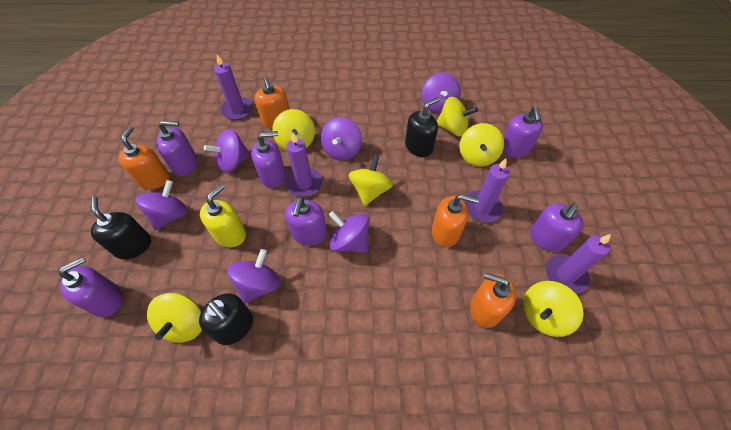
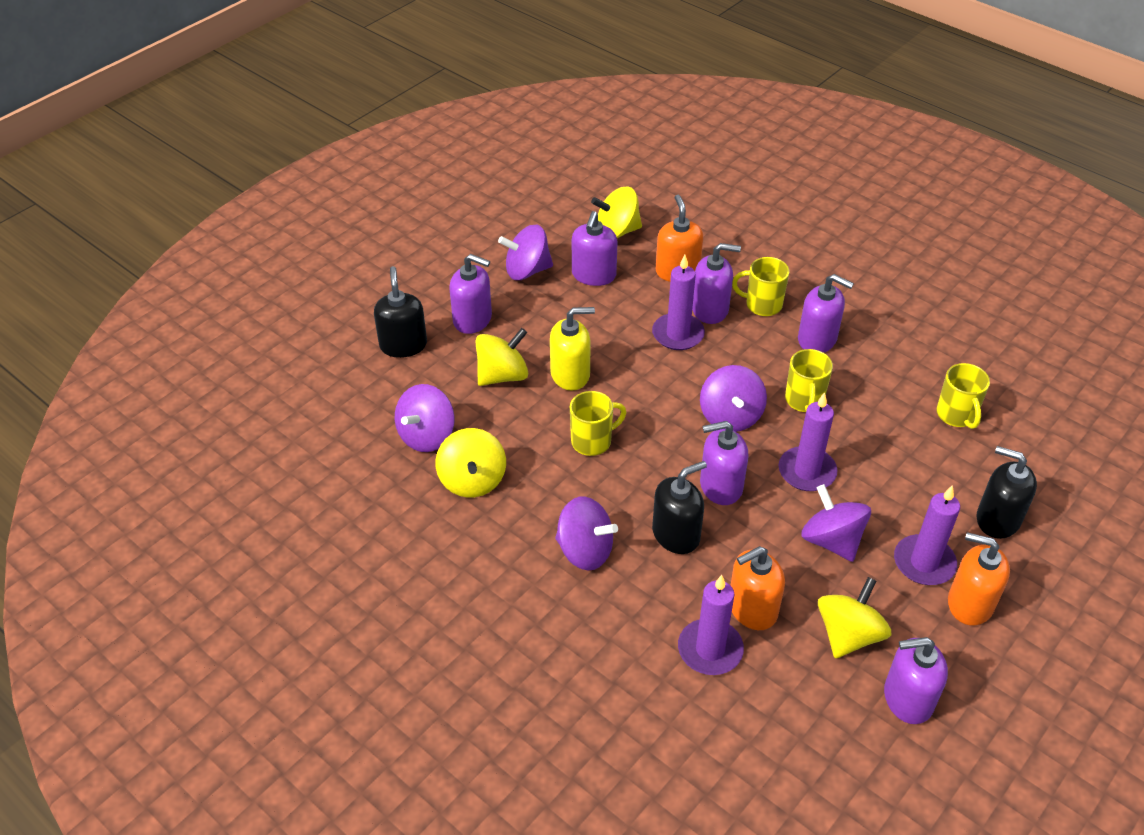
orange soap dispenser: 4 -> 3
purple spinning top: 6 -> 5
yellow mug: 0 -> 4
yellow spinning top: 6 -> 4

